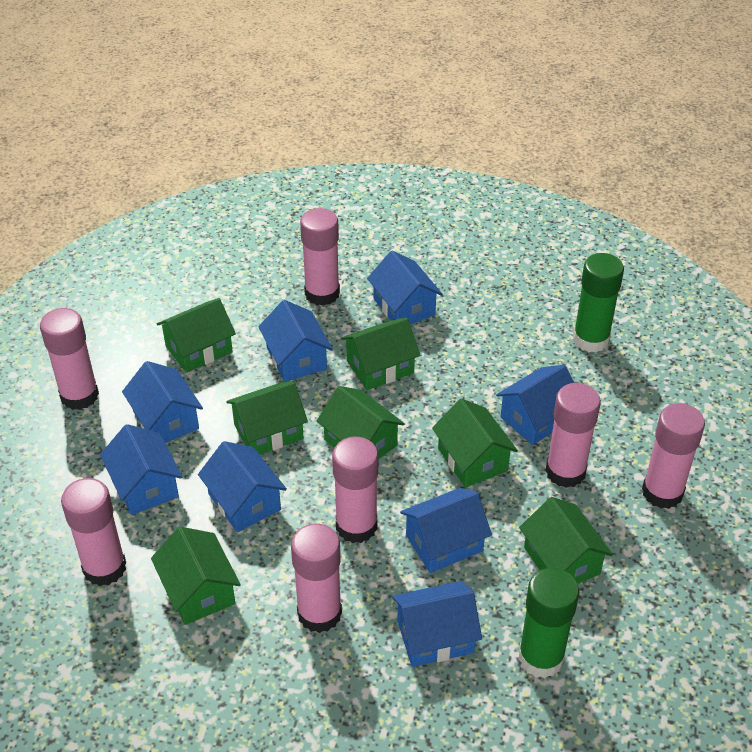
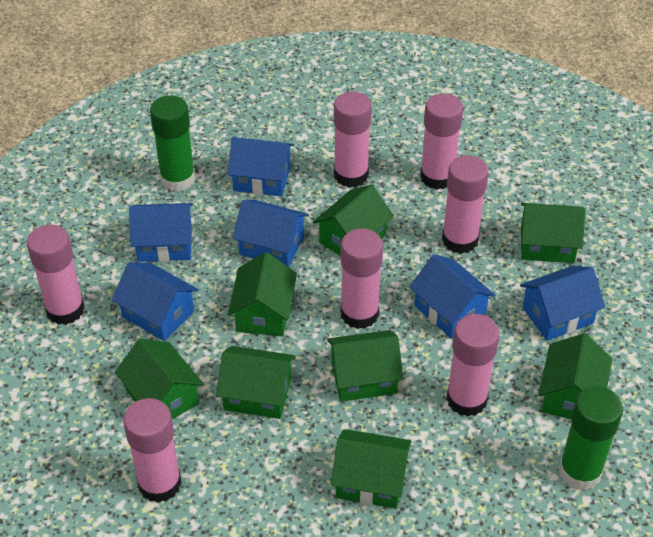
blue house: 8 -> 6
green house: 7 -> 8

